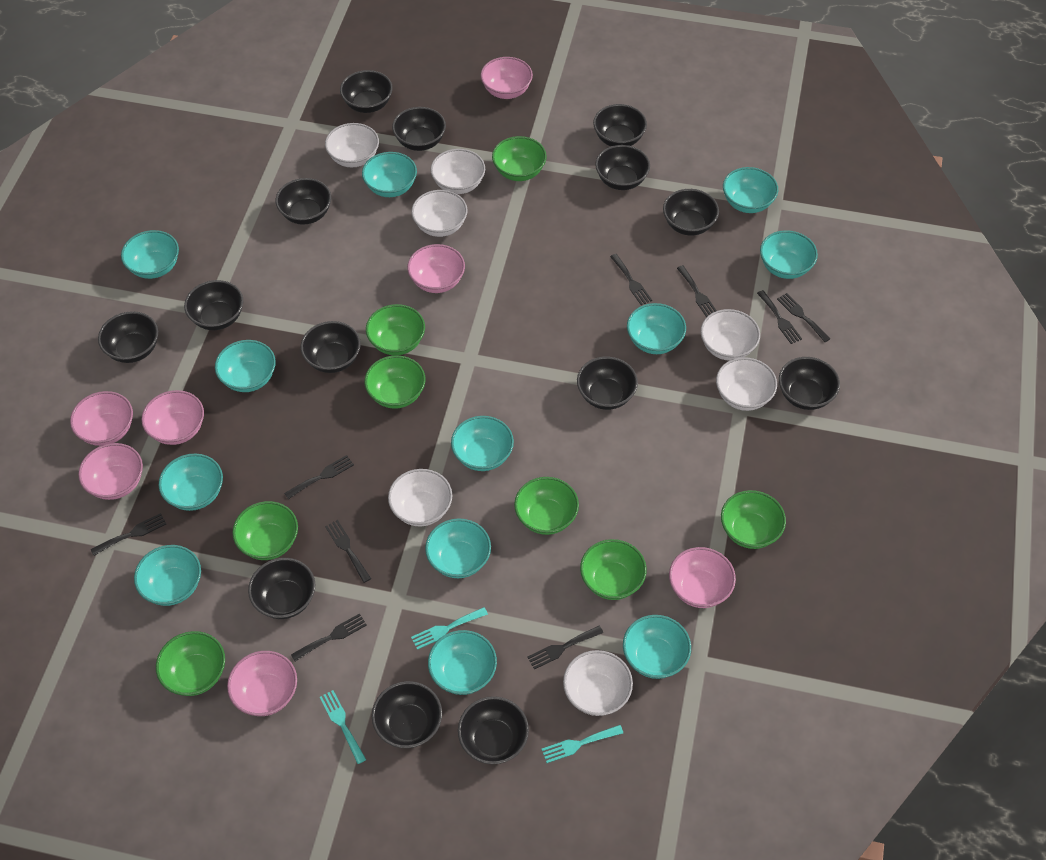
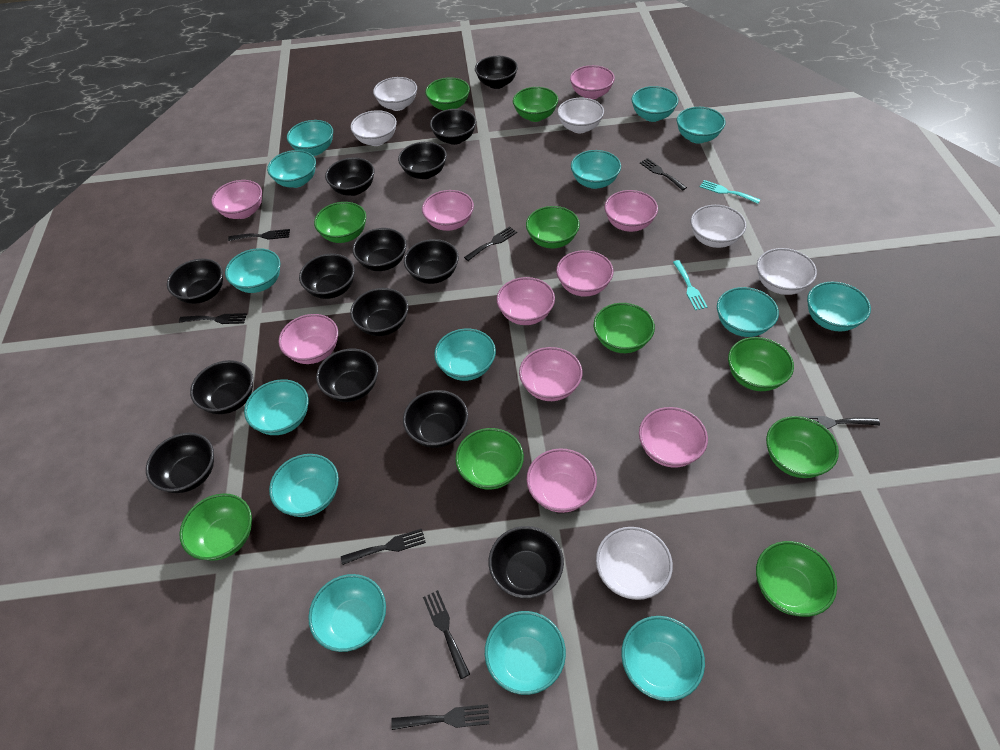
black fork: 9 -> 8
green bowl: 8 -> 10
pink bowl: 7 -> 10
turquoise bowl: 12 -> 14
turquoise fork: 3 -> 2
white bowl: 7 -> 6

